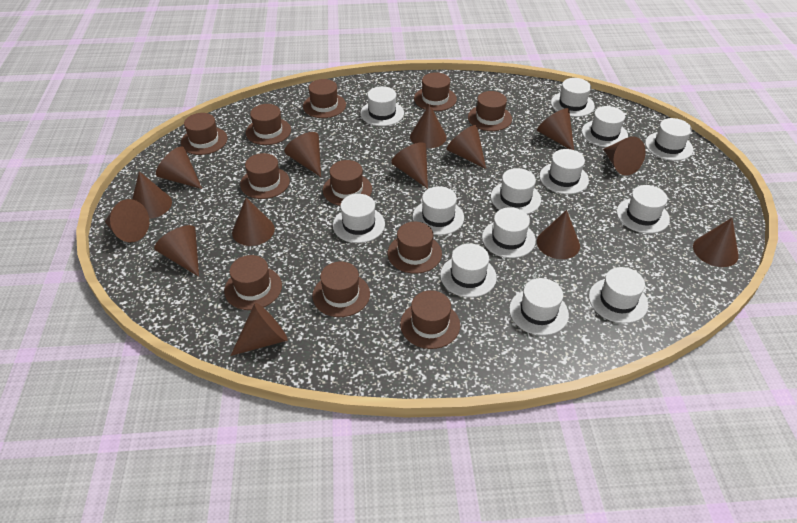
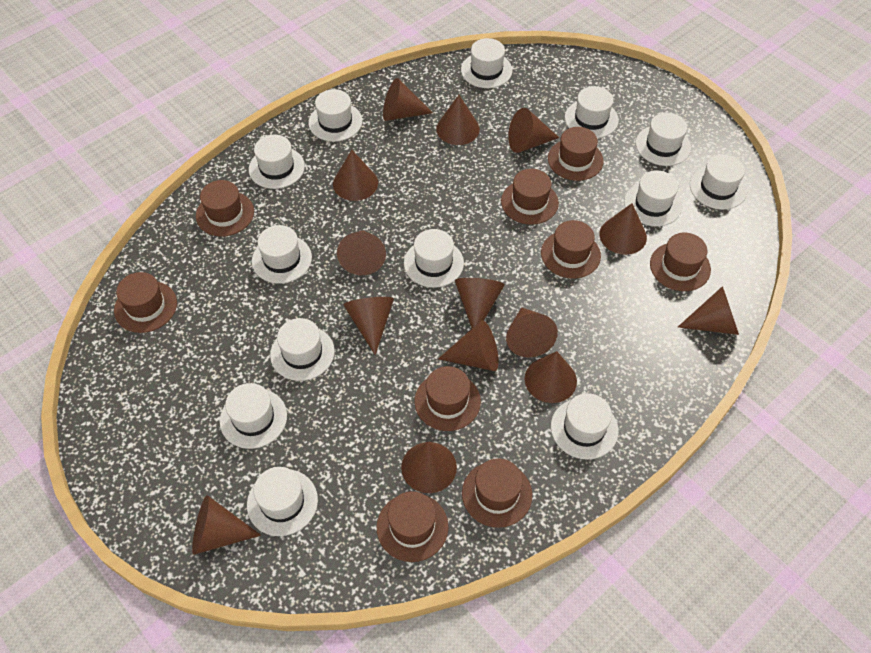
brown hat: 11 -> 9

